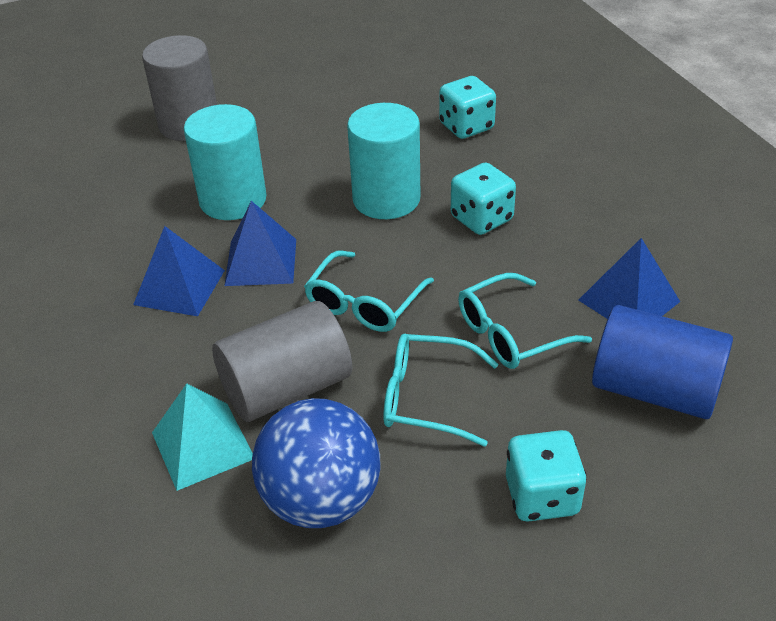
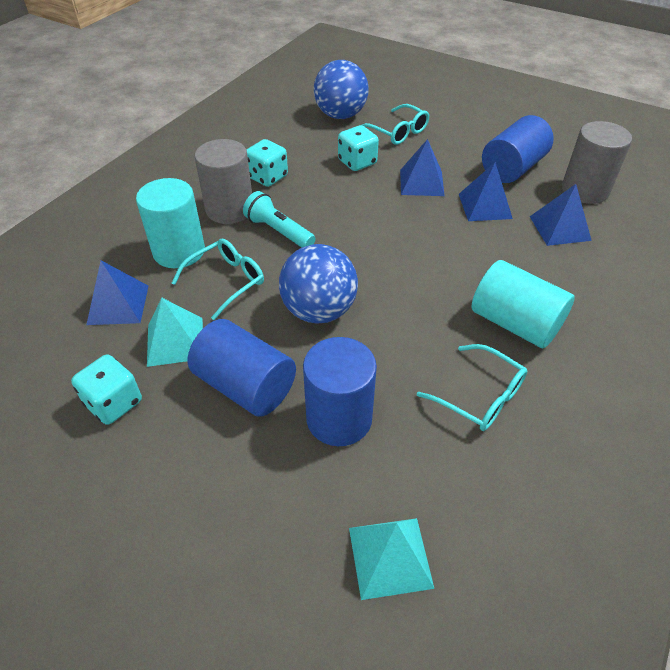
blue ball: 1 -> 2
blue cylinder: 1 -> 3
blue pyramid: 3 -> 4
turquoise flashlight: 0 -> 1
turquoise pyramid: 1 -> 2

